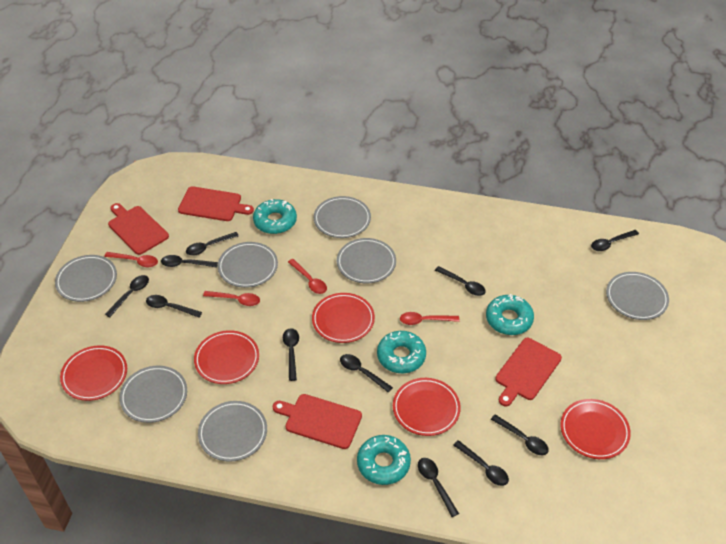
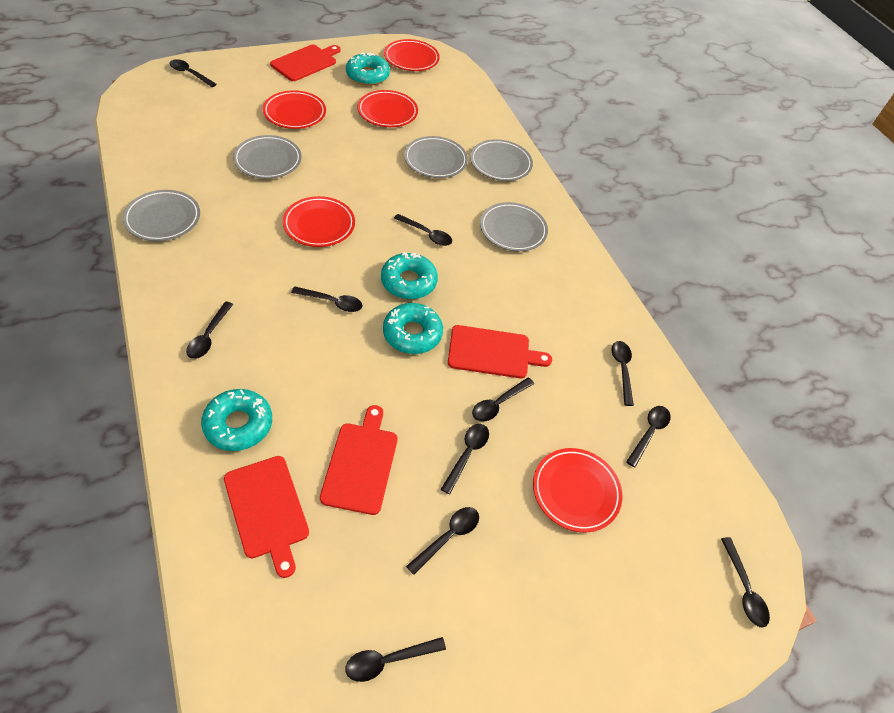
grey plate: 7 -> 5
red spoon: 4 -> 0

